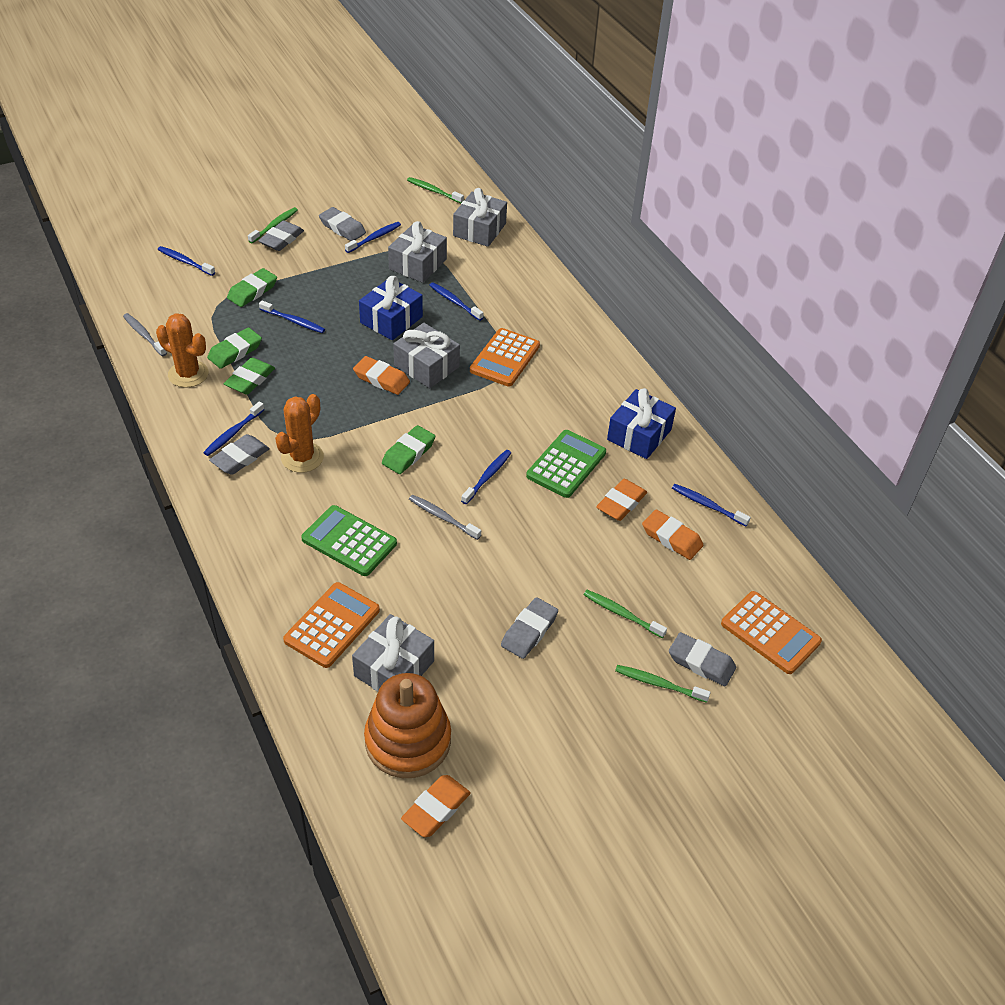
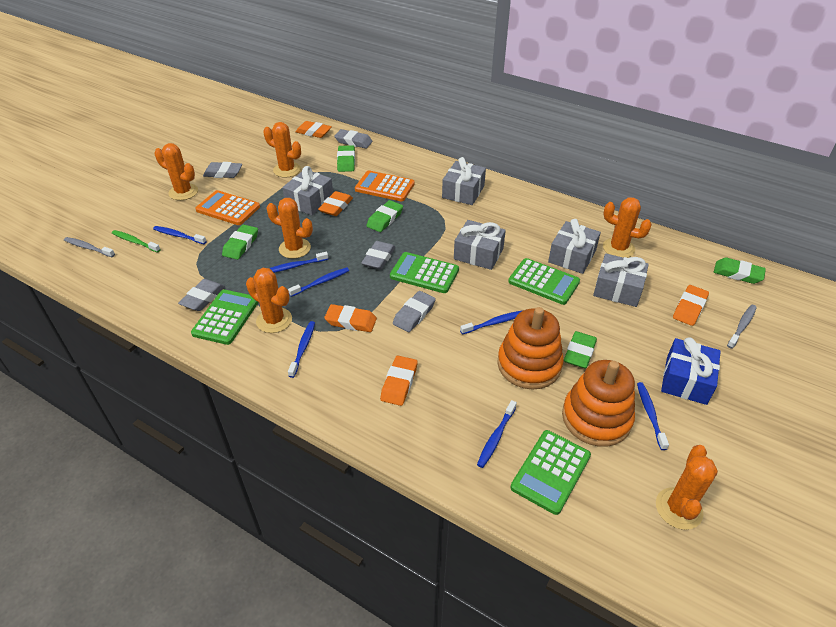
blue gift: 2 -> 1
green calculator: 2 -> 4
green eraser: 4 -> 5
green toothbrush: 4 -> 1
grey gift: 4 -> 5
orange cactus: 2 -> 6
orange calculator: 3 -> 2
orange eraser: 4 -> 5
orange stacking toy: 1 -> 2

